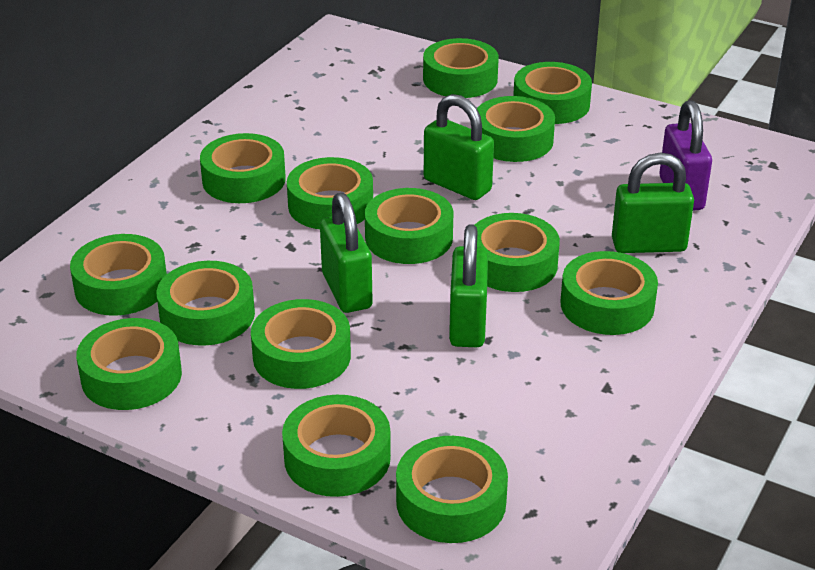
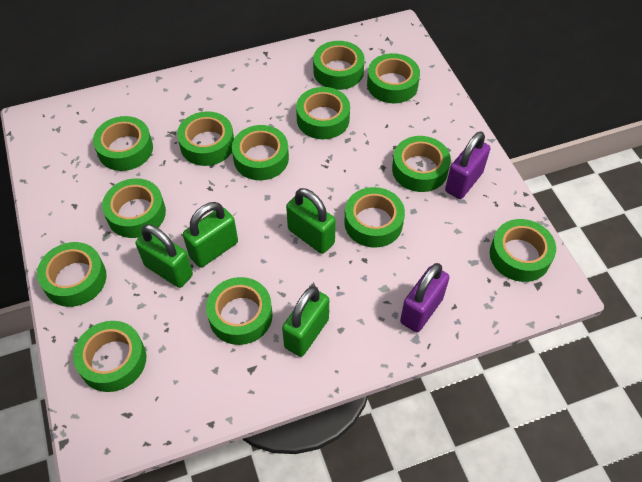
green tape: 14 -> 13
purple padlock: 1 -> 2

